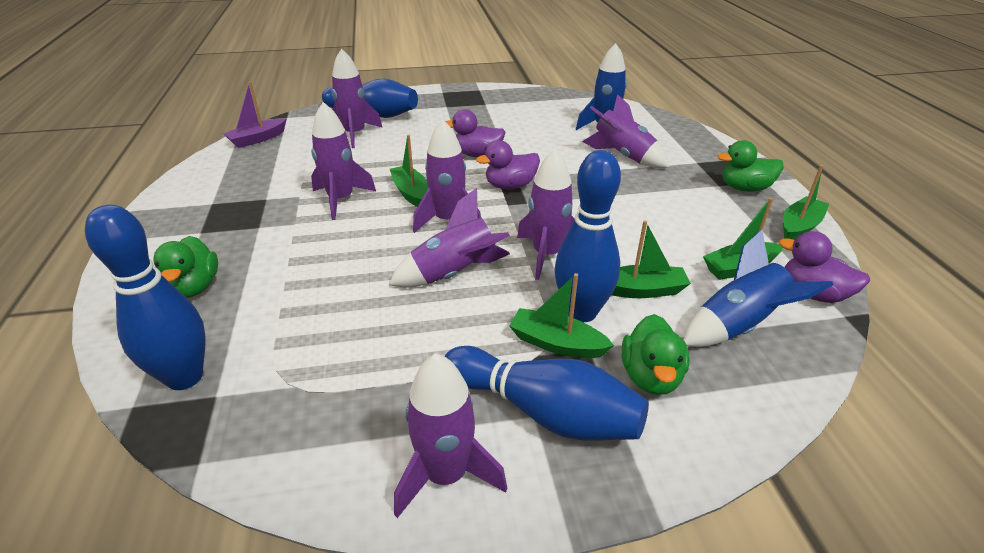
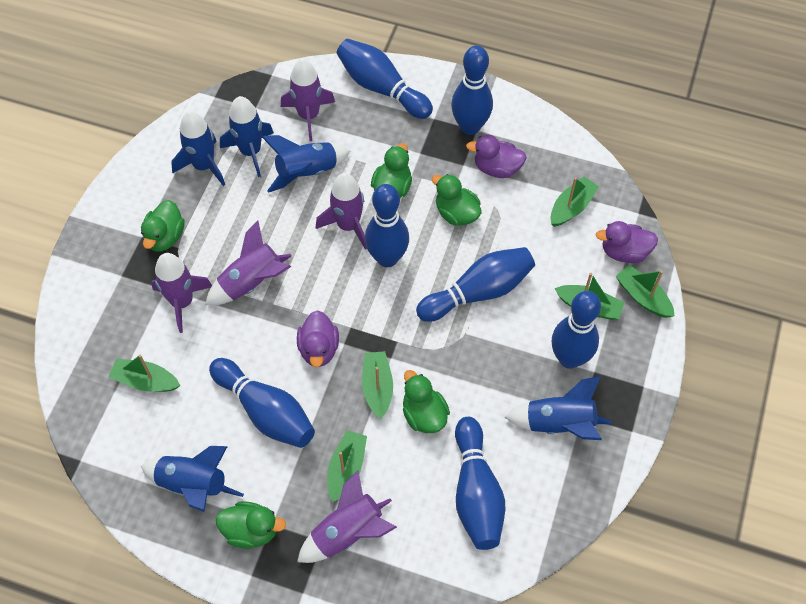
blue bowling pin: 4 -> 7
blue rocket: 2 -> 5
green boat: 5 -> 6
green duck: 3 -> 5
purple boat: 1 -> 0
purple rocket: 7 -> 5

